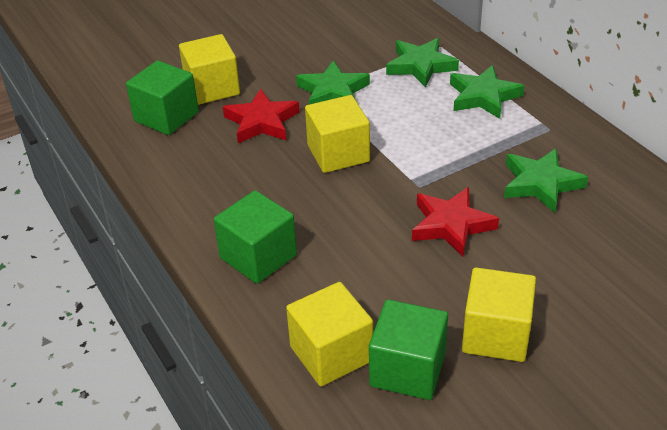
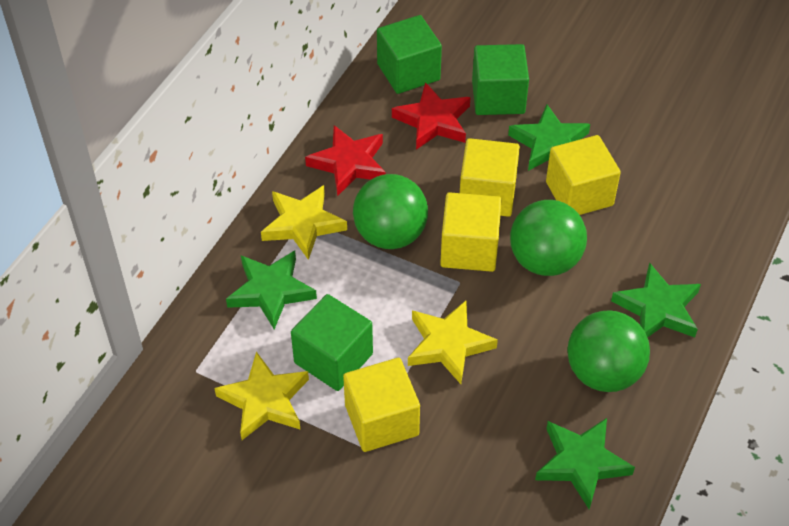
green ball: 0 -> 3
yellow star: 0 -> 3

